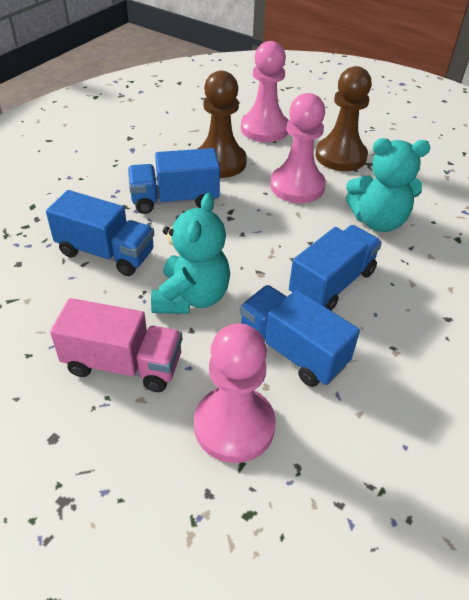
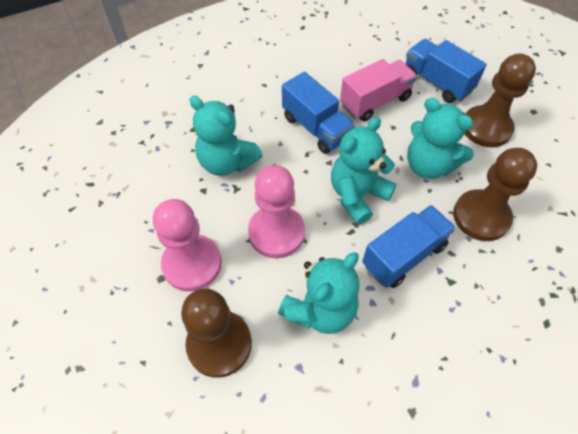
blue truck: 4 -> 3
brown pawn: 2 -> 3
pink pawn: 3 -> 2
turquoise teddy bear: 2 -> 4

